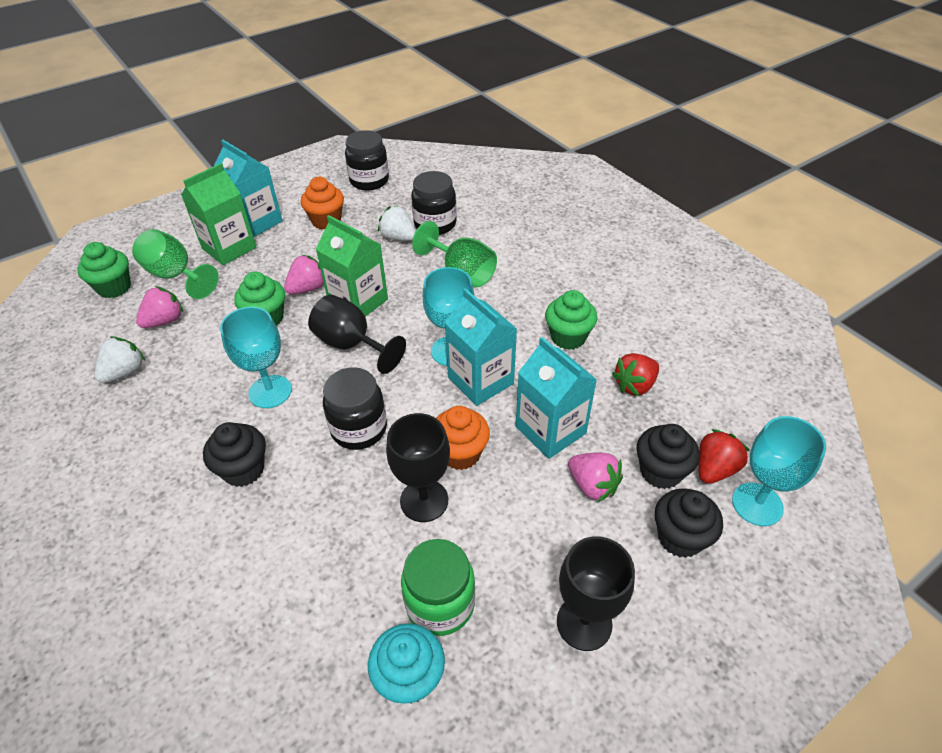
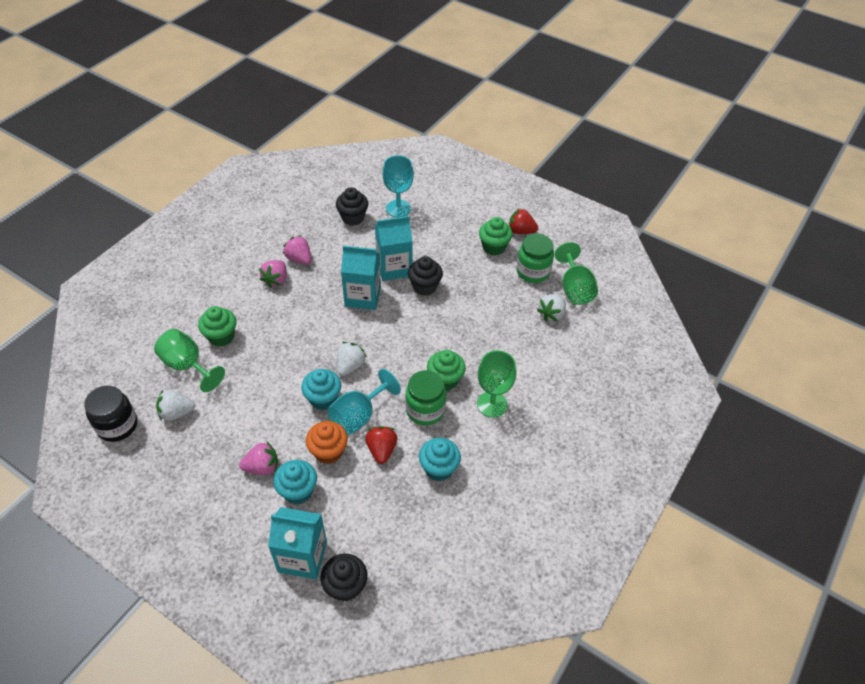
black goblet: 3 -> 0
black jar: 3 -> 1
green carton: 2 -> 0
green goblet: 2 -> 3
green jar: 1 -> 2
orange cupcake: 2 -> 1
turquoise cupcake: 1 -> 3
turquoise goblet: 3 -> 2
white strawberry: 2 -> 3

